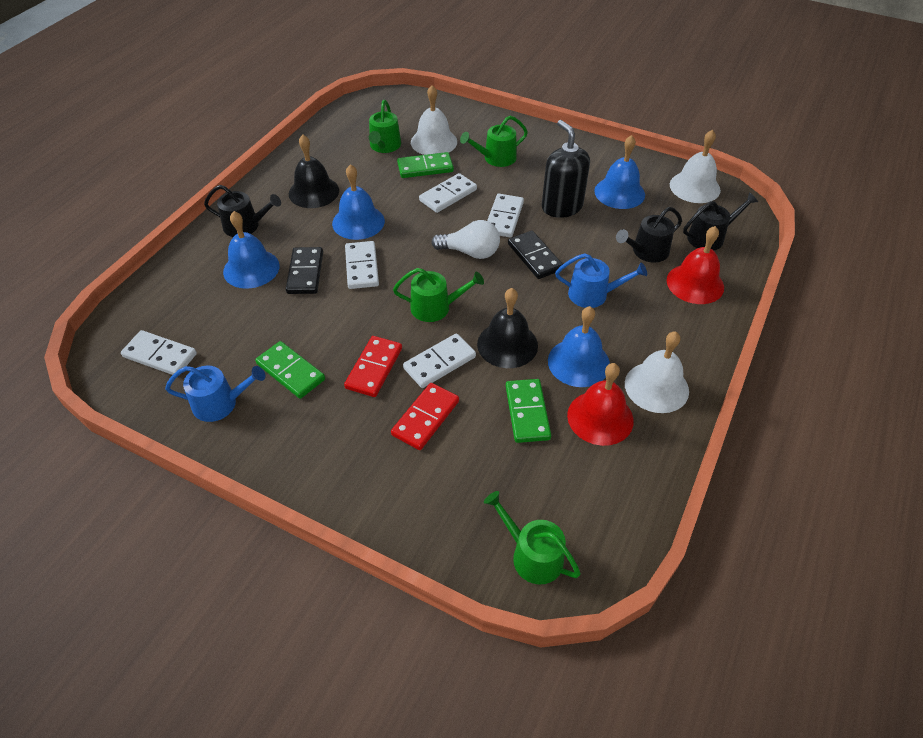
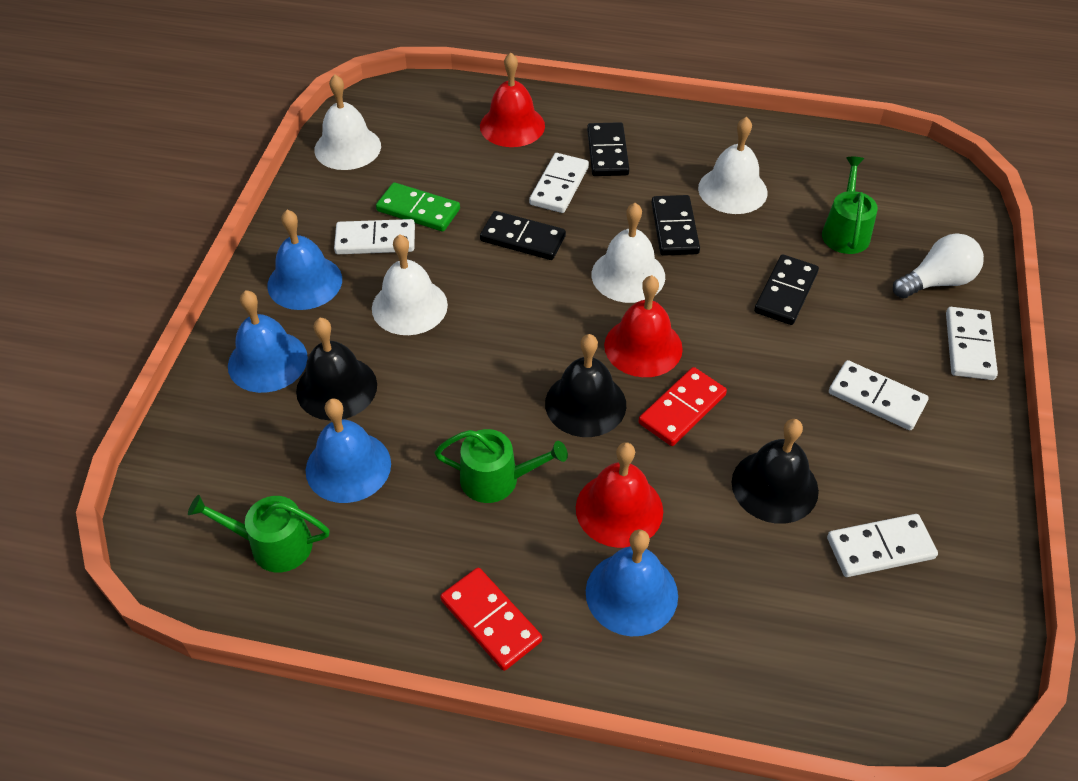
black bell: 2 -> 3
black domino: 2 -> 4
black soap dispenser: 1 -> 0
black watering can: 3 -> 0
blue watering can: 2 -> 0
green domino: 3 -> 1
green watering can: 4 -> 3
red bell: 2 -> 3
white bell: 3 -> 4

